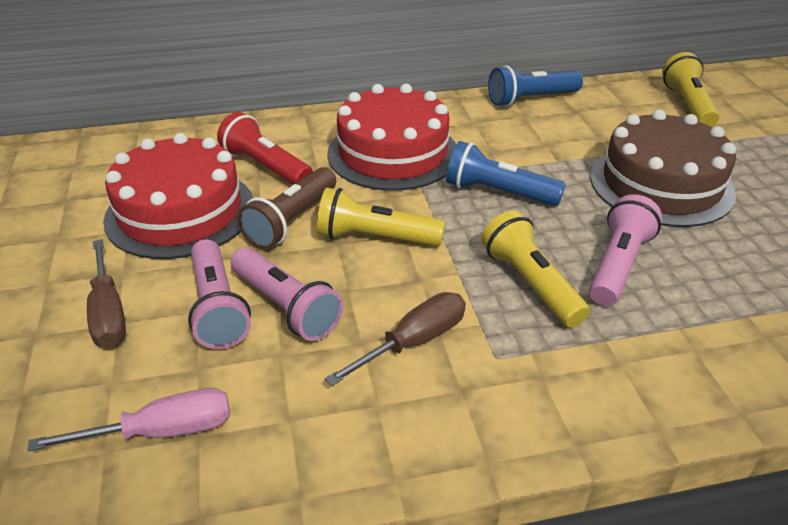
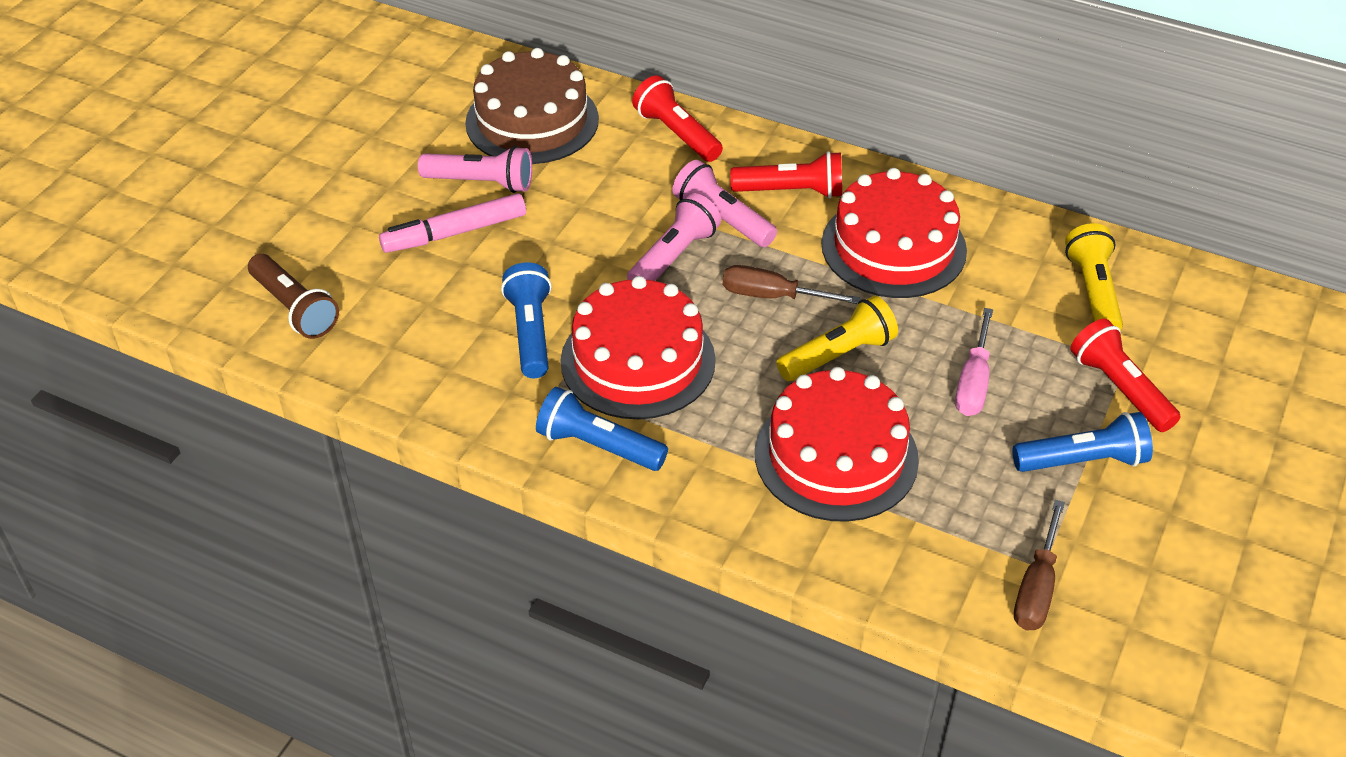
blue flashlight: 2 -> 3
pink marker: 0 -> 1
red cake: 2 -> 3
red flashlight: 1 -> 3
yellow flashlight: 3 -> 2

